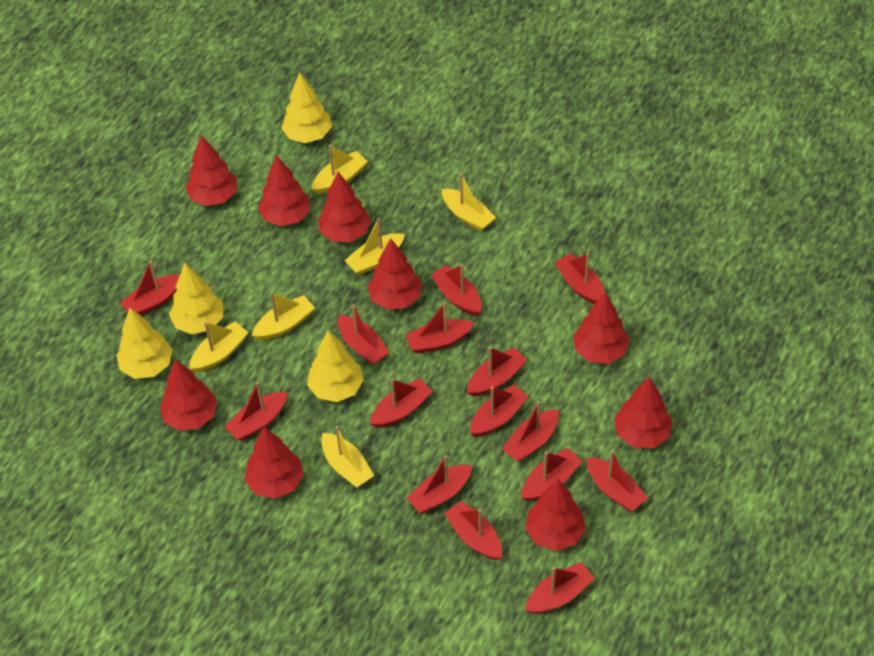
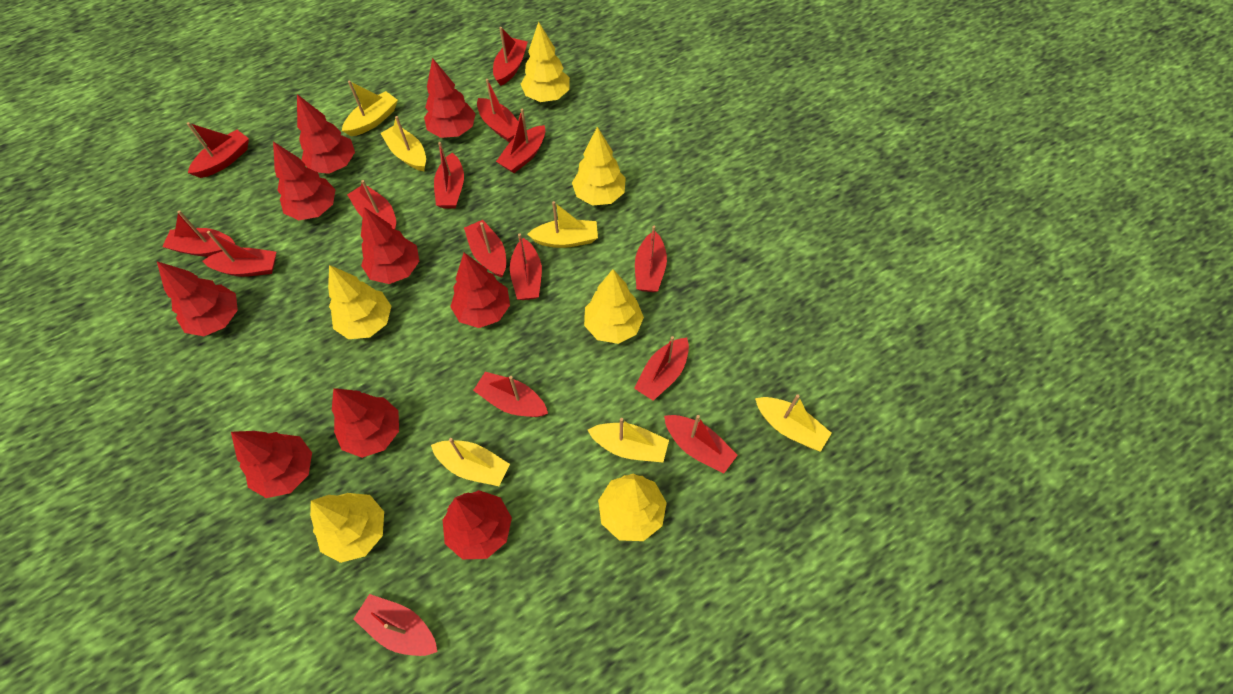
yellow tree: 4 -> 6

